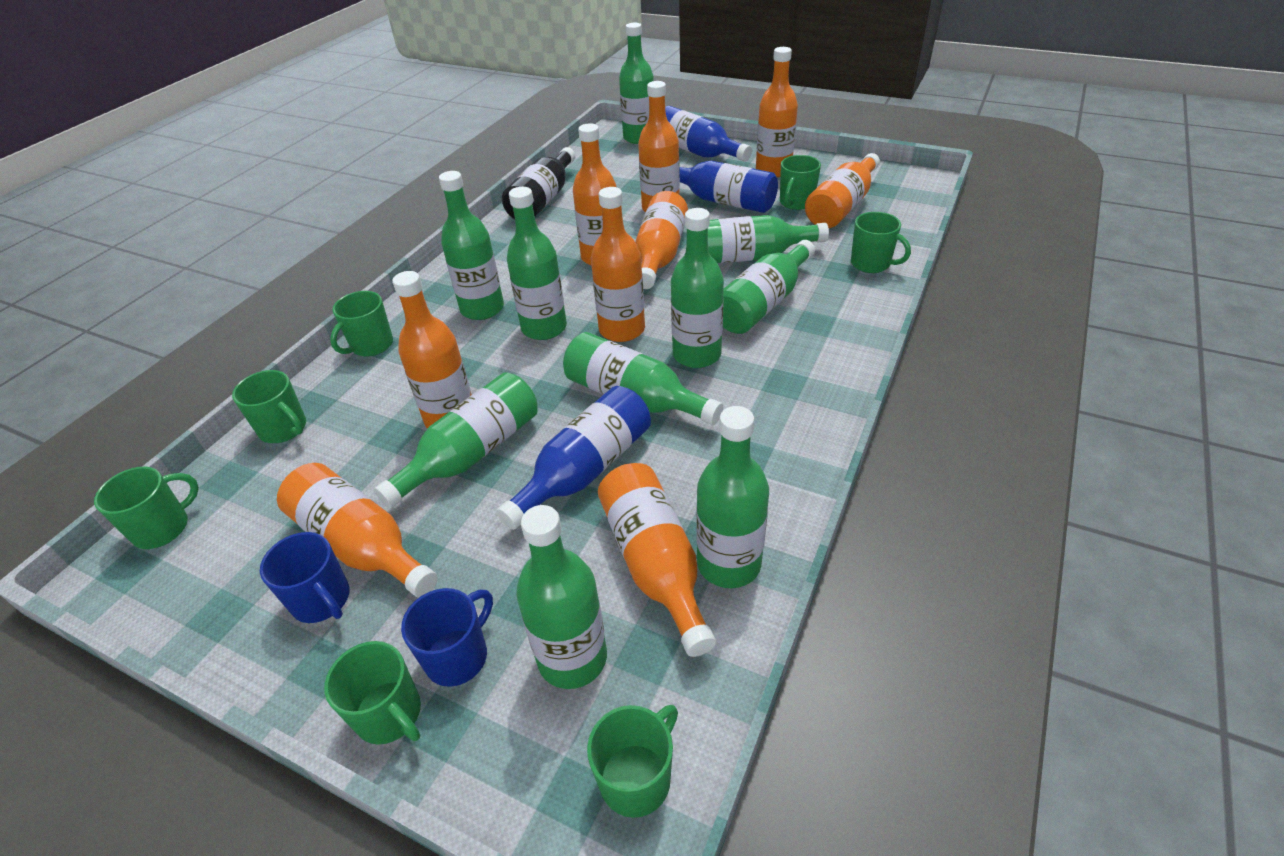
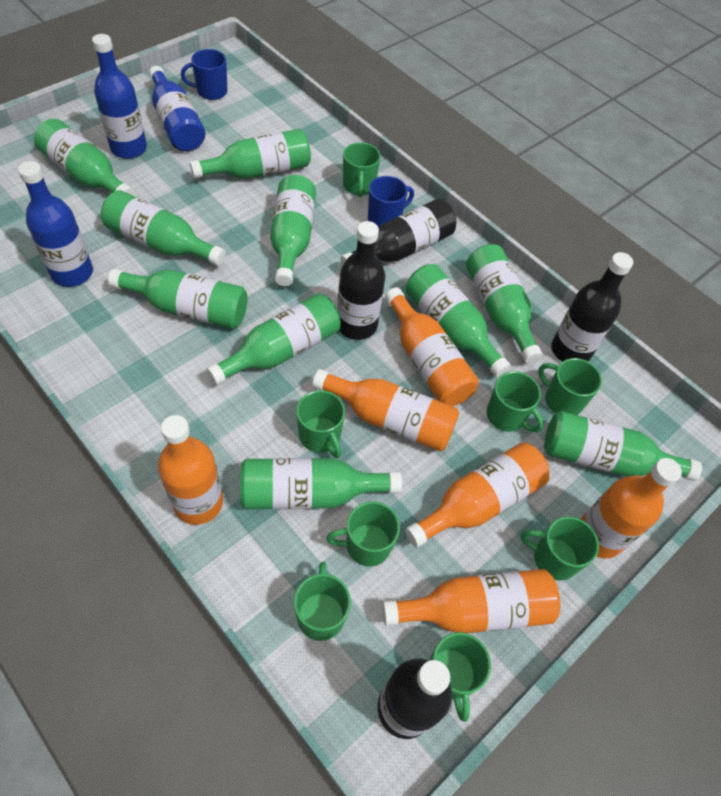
black bottle: 1 -> 4
green mug: 7 -> 8
orange bottle: 9 -> 6

